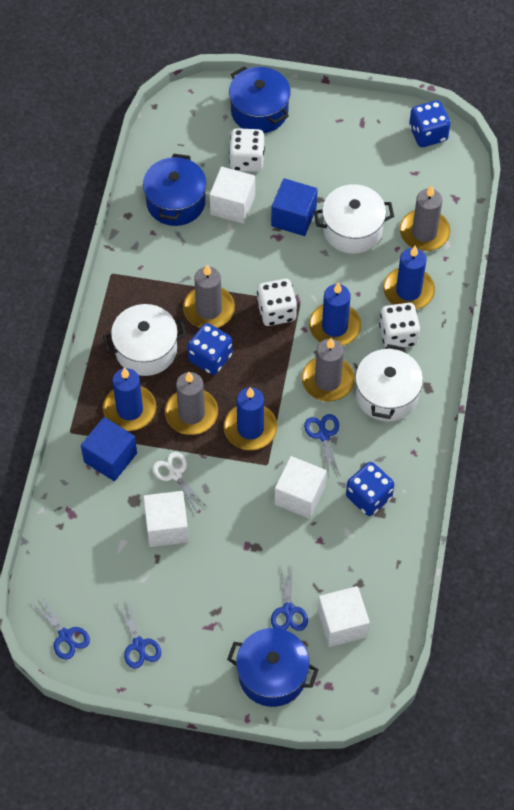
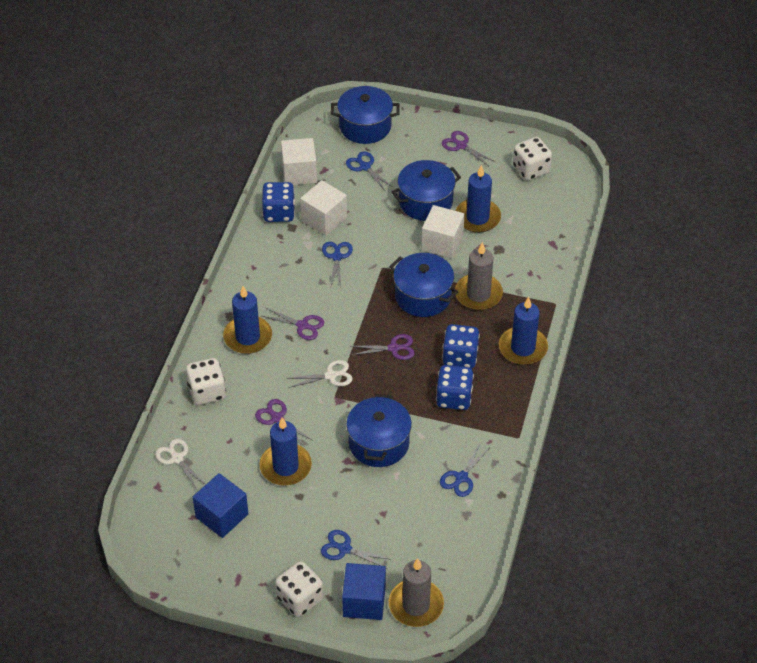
blue pot: 3 -> 4
grey candle: 4 -> 2
purple scissors: 0 -> 4
white cube: 4 -> 3
white pot: 3 -> 0
white scissors: 1 -> 2

